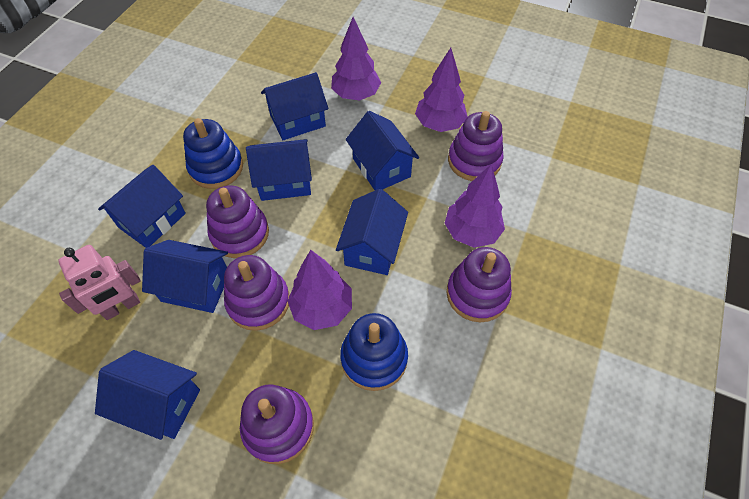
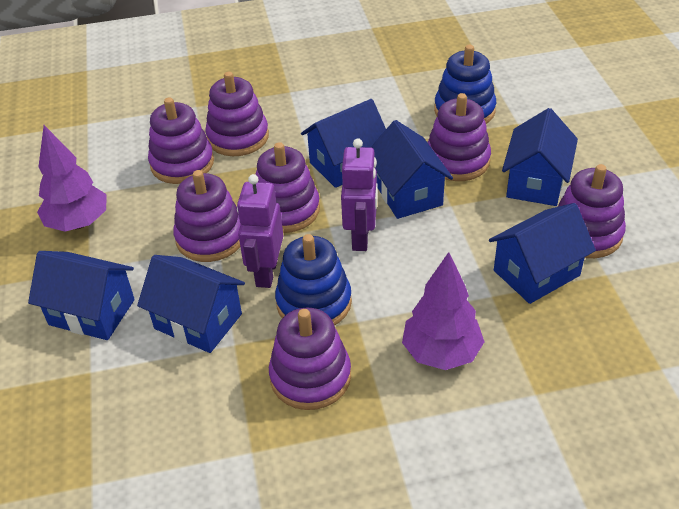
blue house: 7 -> 6
pink robot: 1 -> 0
purple robot: 0 -> 2
purple stacking toy: 5 -> 7
purple tree: 4 -> 2

